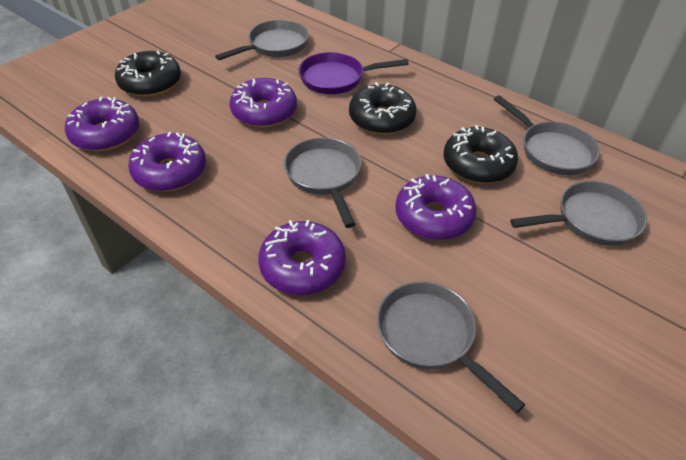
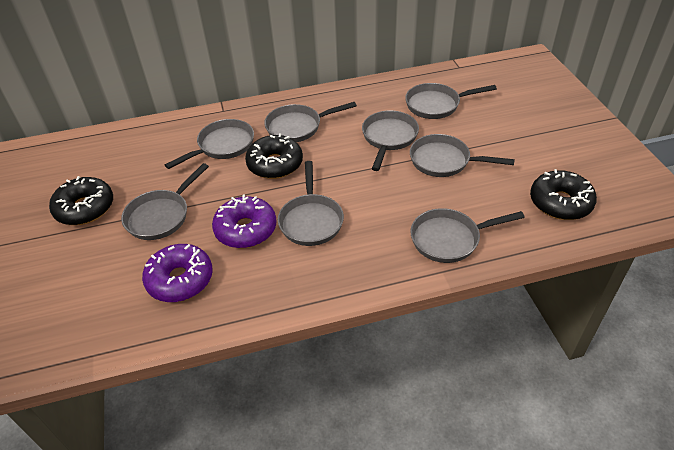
grey pan: 5 -> 8
purple donut: 5 -> 2
purple pan: 1 -> 0

